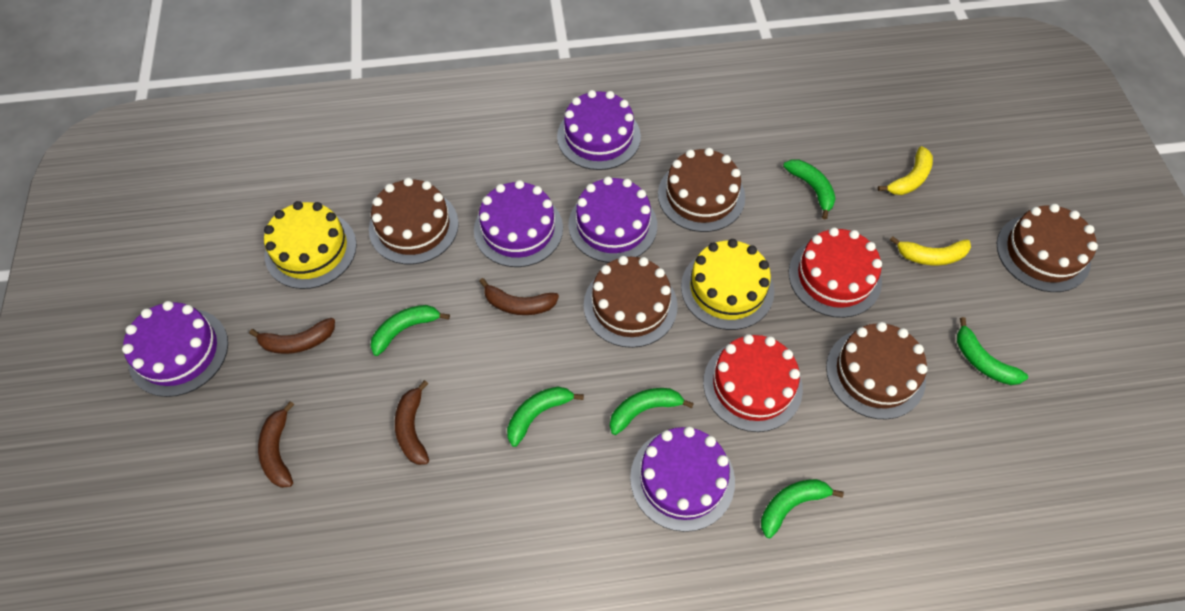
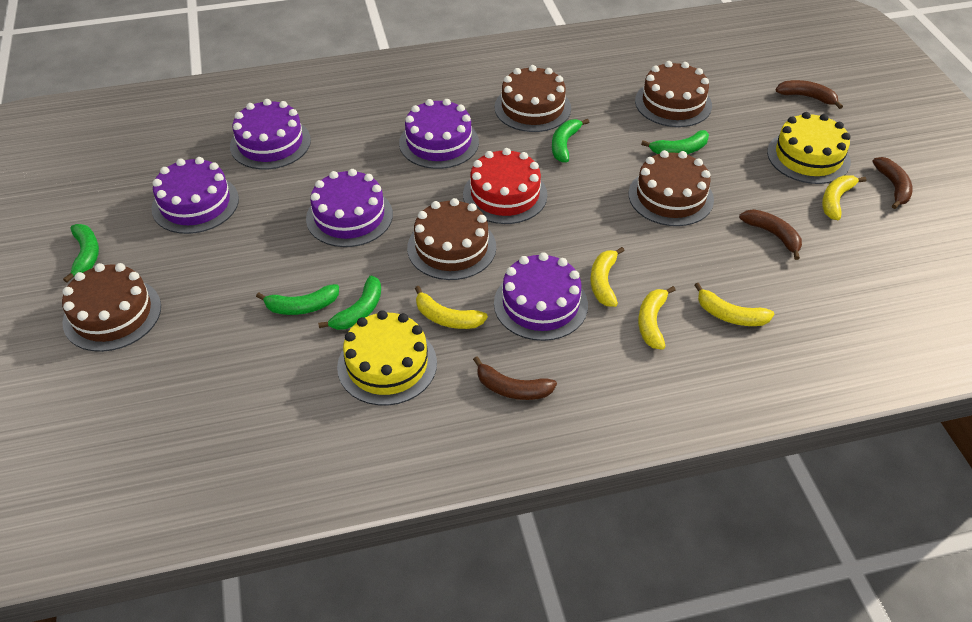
green banana: 6 -> 5
red cake: 2 -> 1
yellow banana: 2 -> 5

